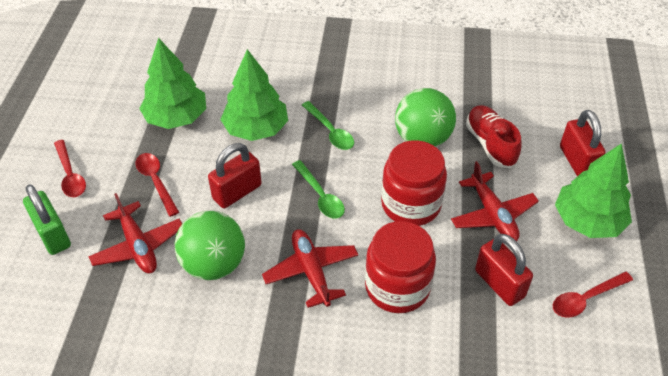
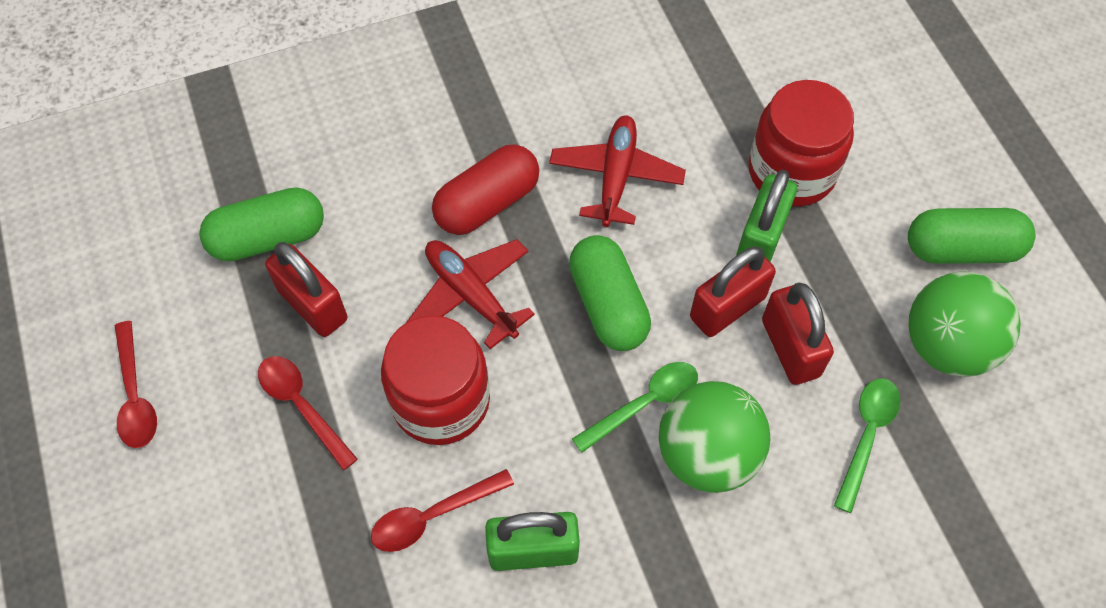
green capsule: 0 -> 3
green padlock: 1 -> 2
green tree: 3 -> 0
red capsule: 0 -> 1
red plane: 3 -> 2
red shoe: 1 -> 0

